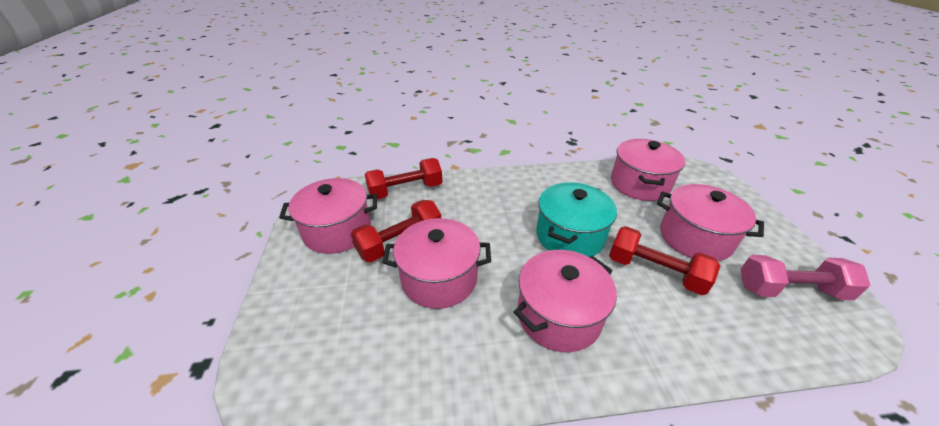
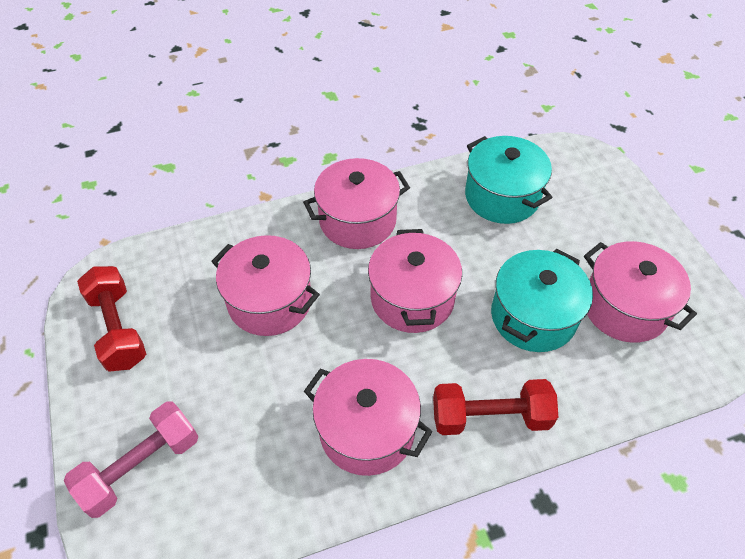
red dumbbell: 3 -> 2
turquoise pot: 1 -> 2

